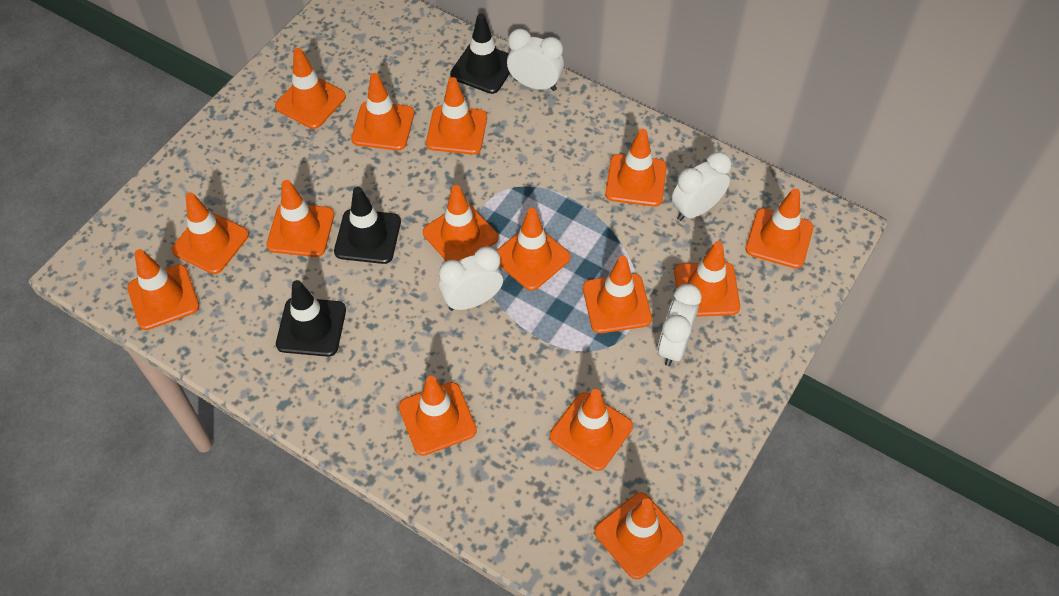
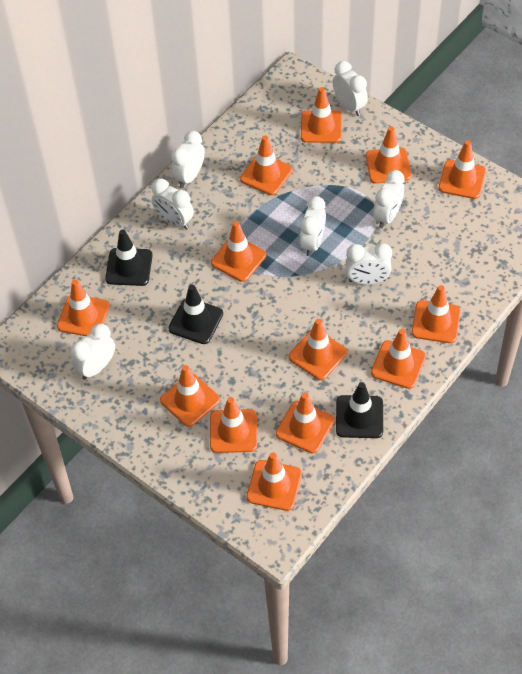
orange traffic cone: 15 -> 13
white clock: 4 -> 7

